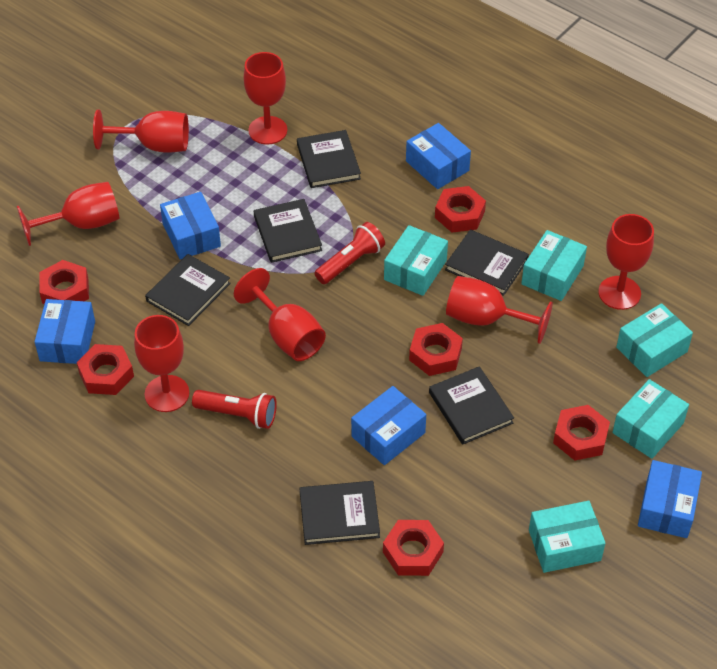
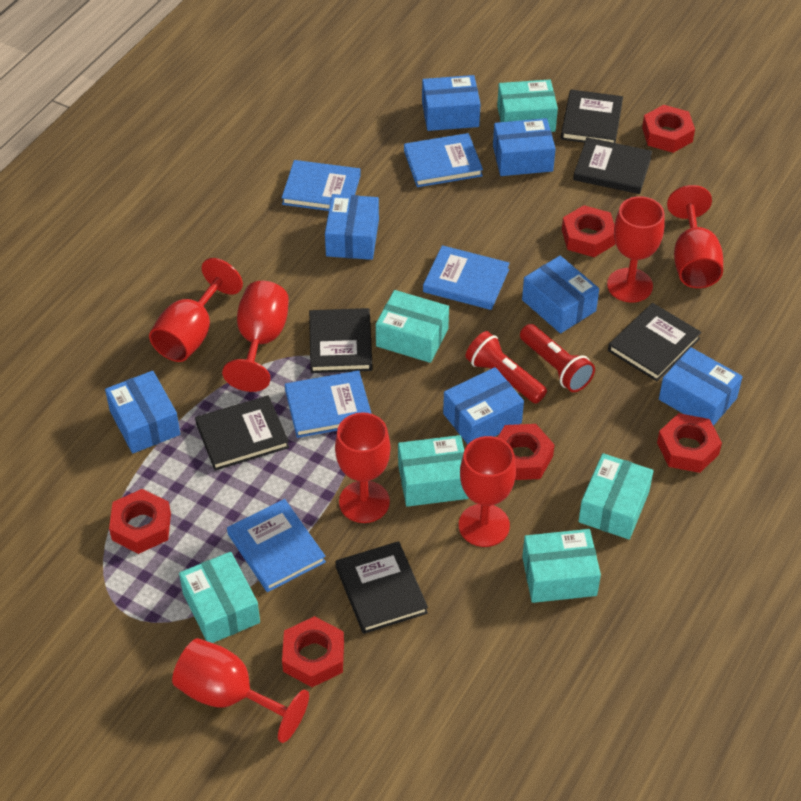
blue book: 0 -> 5
blue box: 5 -> 7
turquoise box: 5 -> 6

